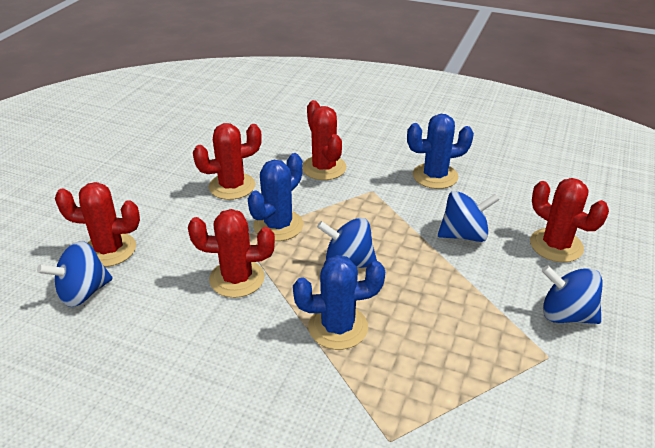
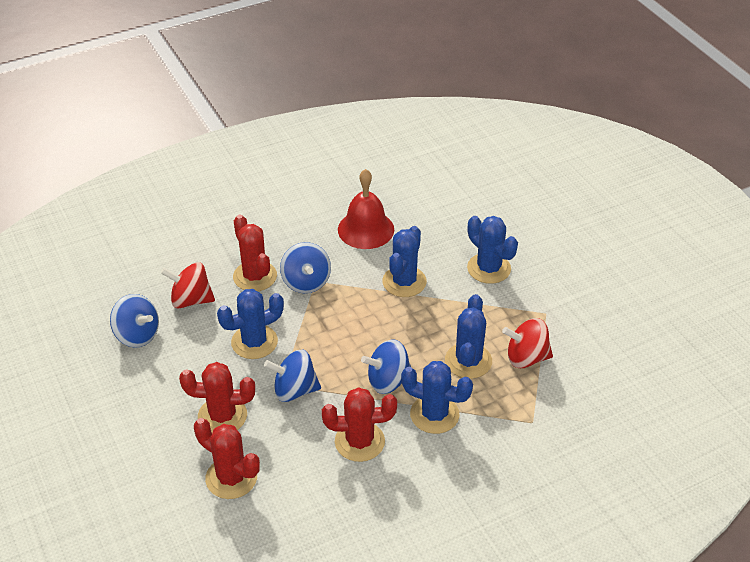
blue cactus: 3 -> 5
red bell: 0 -> 1
red cactus: 5 -> 4
red spinning top: 0 -> 2

